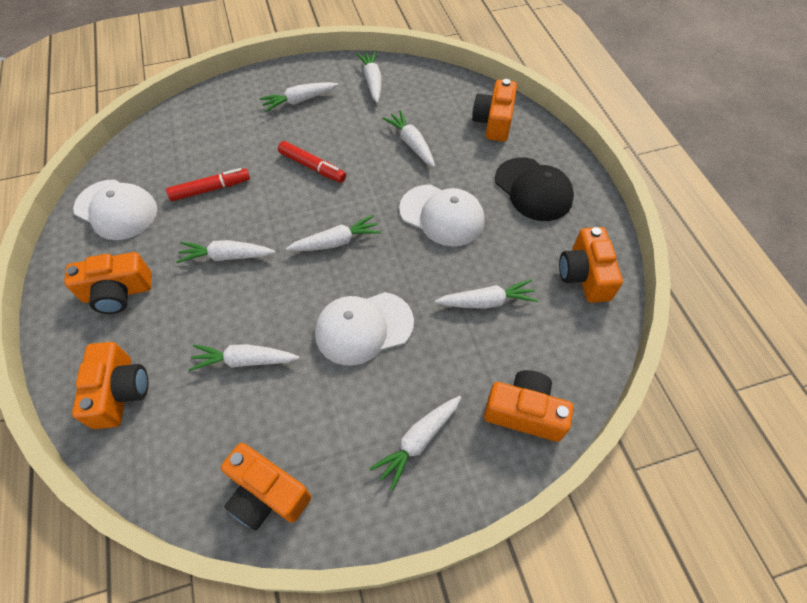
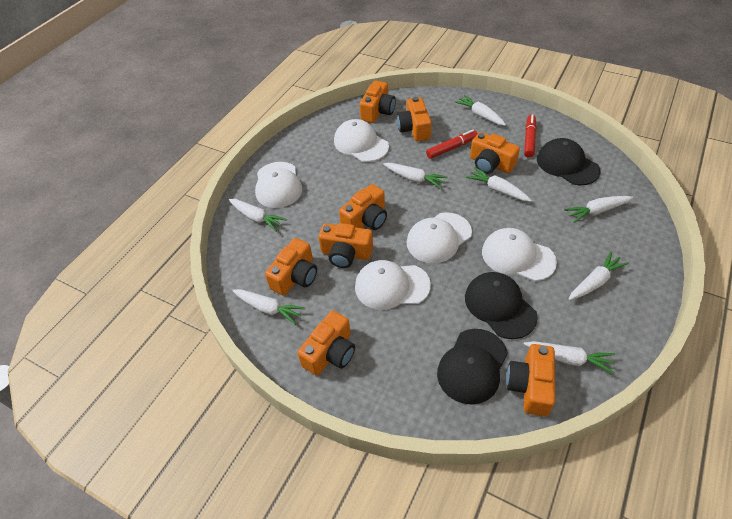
black cap: 1 -> 3
orange camera: 6 -> 8
white cap: 3 -> 5

